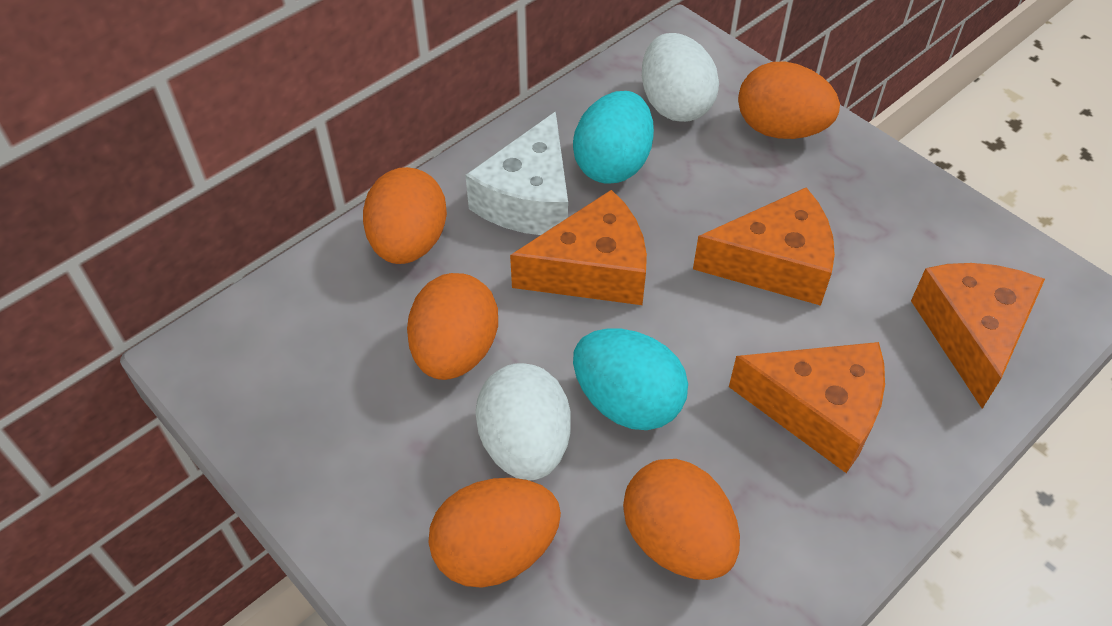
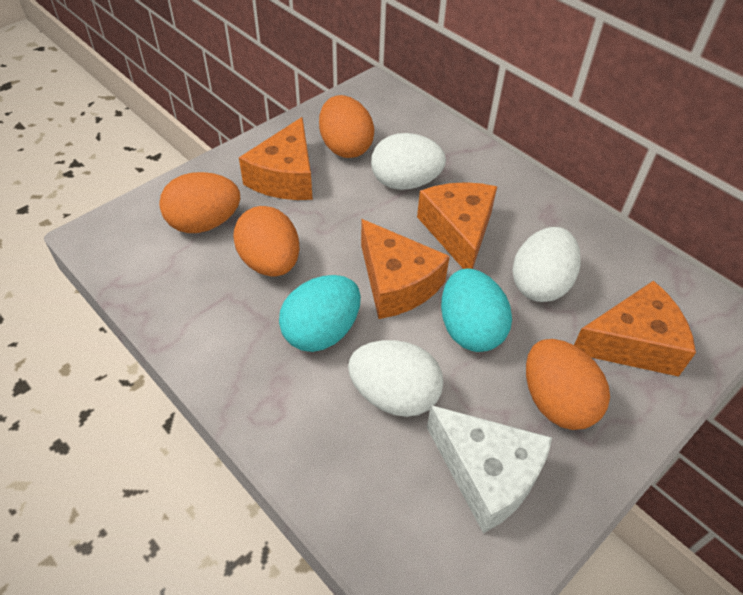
orange egg: 5 -> 4
white egg: 2 -> 3

